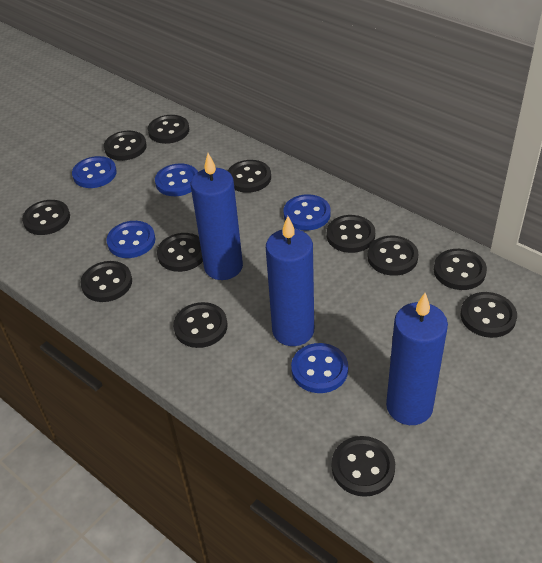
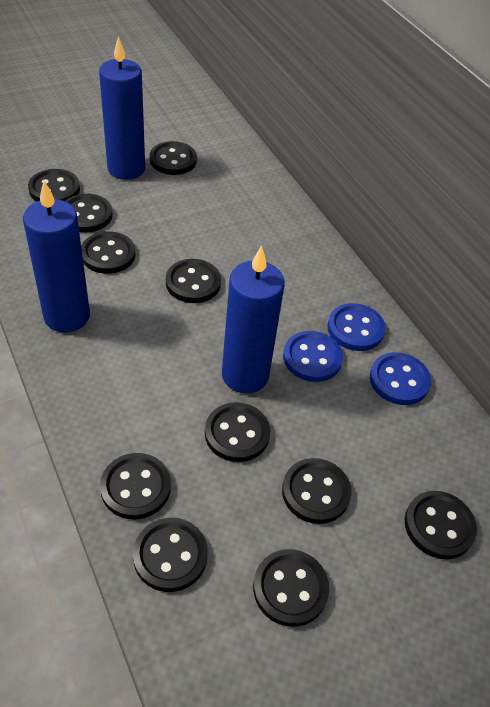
black button: 12 -> 11
blue button: 5 -> 3

